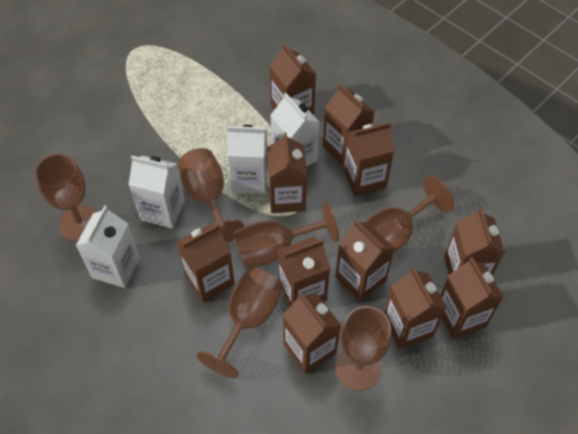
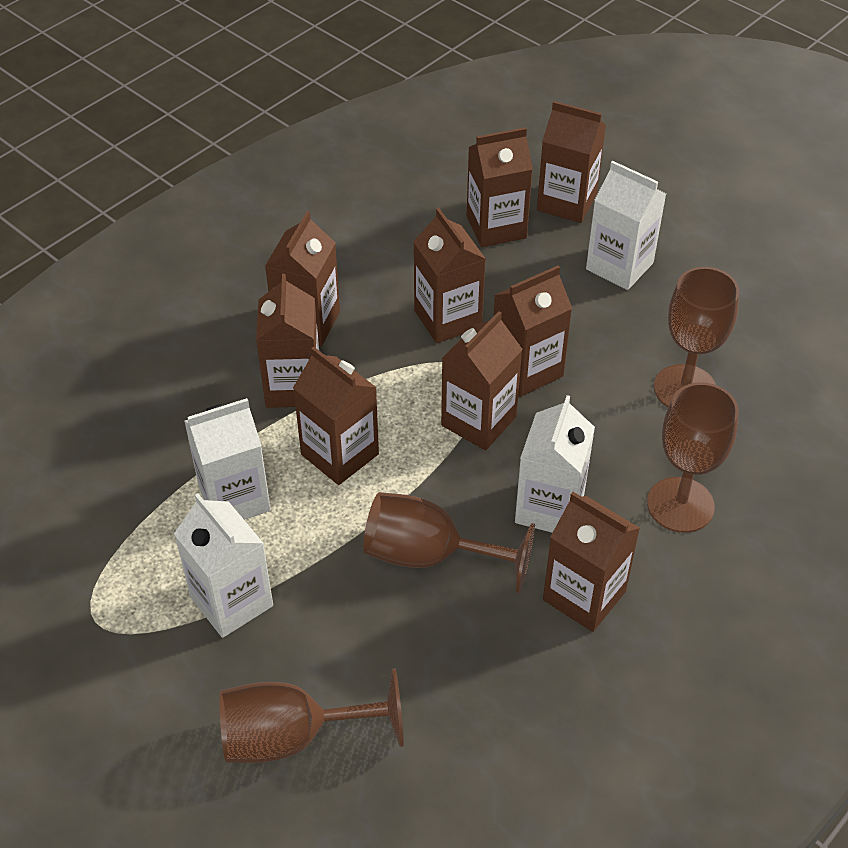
brown carton: 11 -> 9
brown goblet: 6 -> 4

